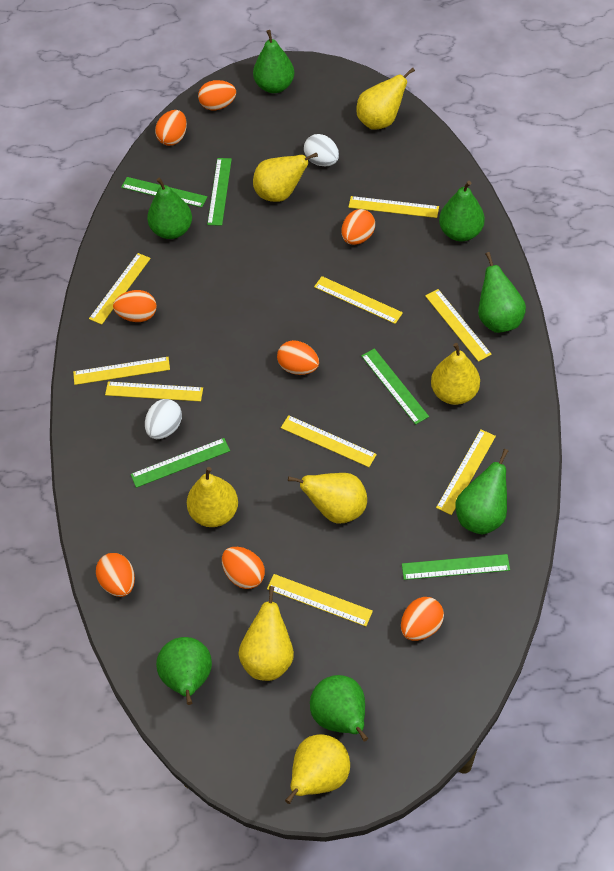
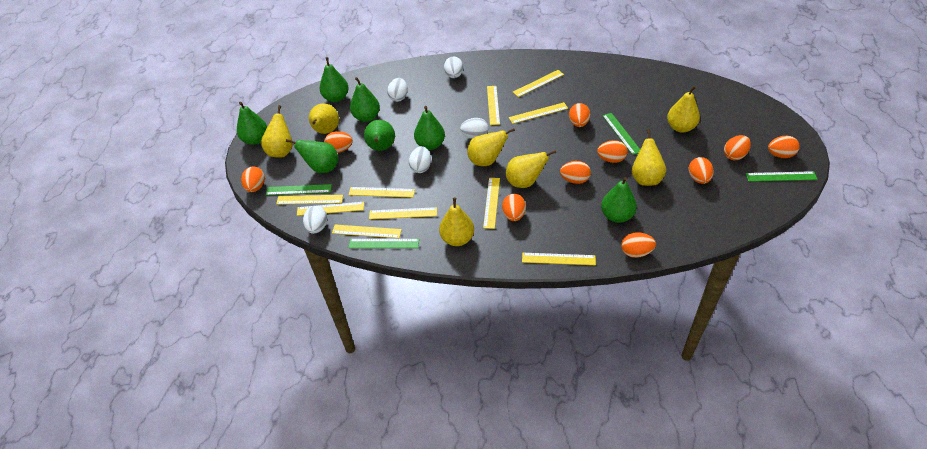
green ruler: 5 -> 4
orange egg: 8 -> 10
white egg: 2 -> 5
yellow ruler: 9 -> 10

